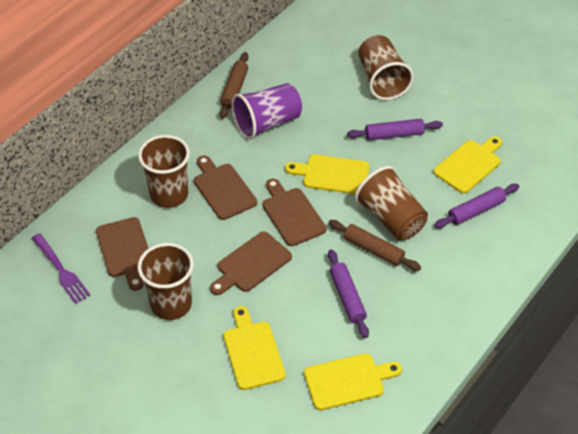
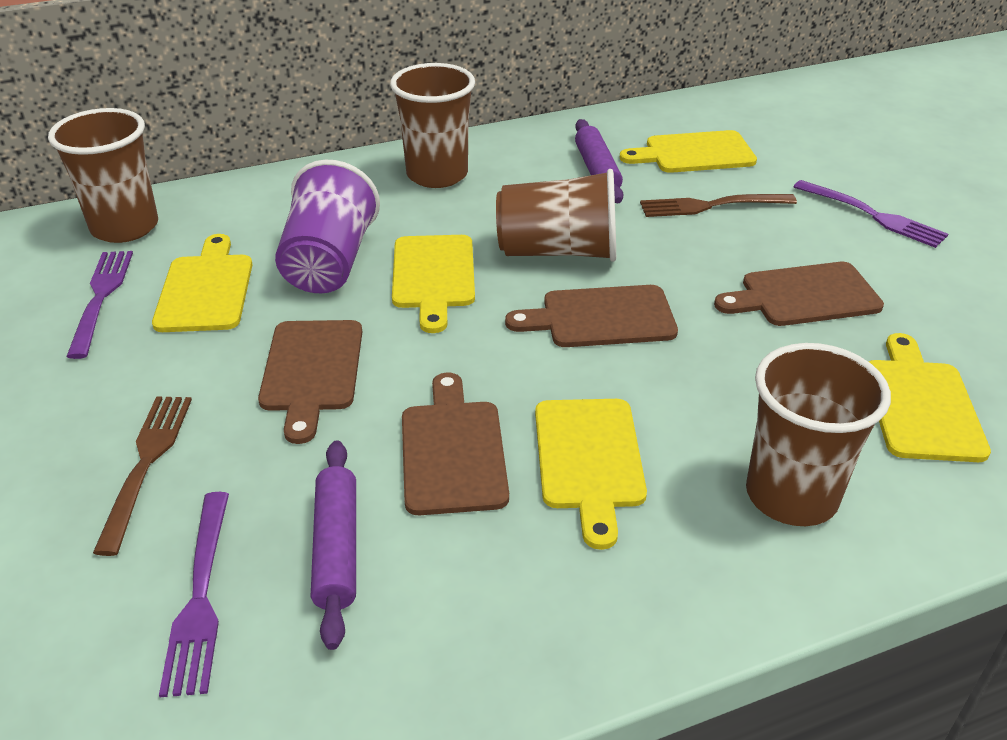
brown fork: 0 -> 2
brown rolling pin: 2 -> 0
purple fork: 1 -> 3
purple rolling pin: 3 -> 2
yellow cutting board: 4 -> 5

